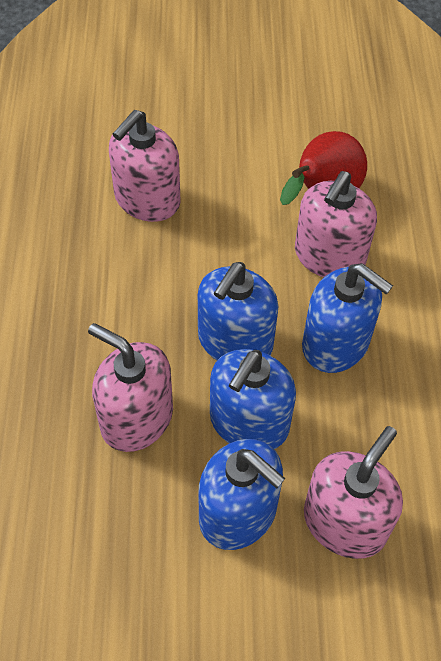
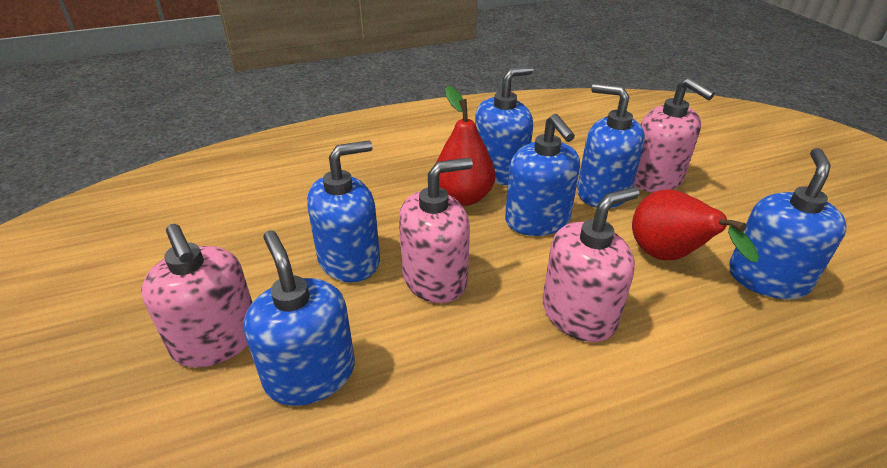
blue soap dispenser: 4 -> 6
red pear: 1 -> 2

